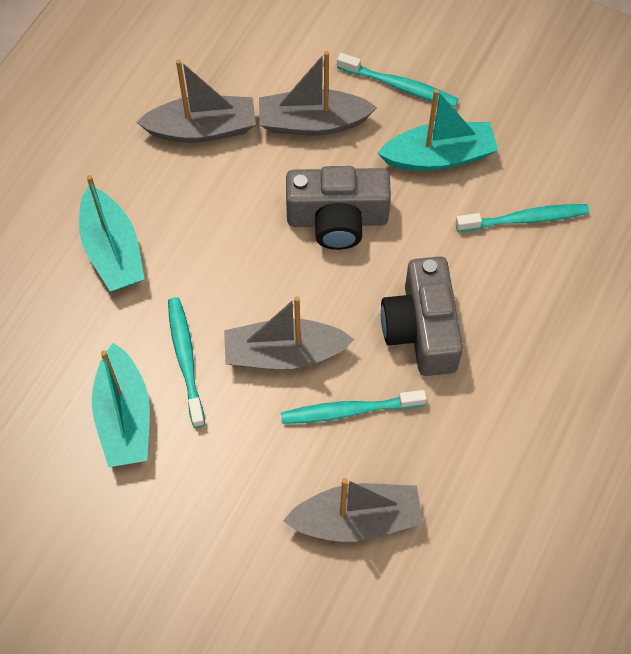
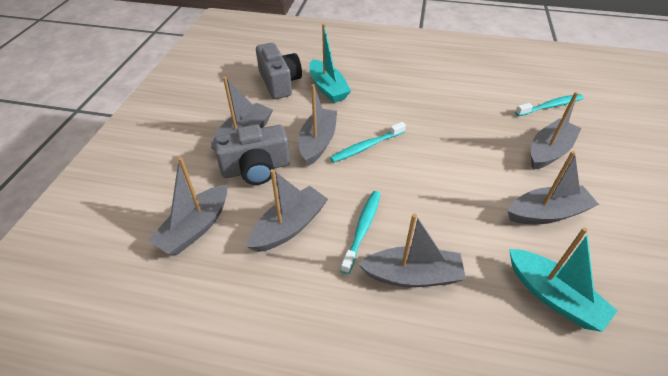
grey boat: 4 -> 7
turquoise boat: 3 -> 2
turquoise toothbrush: 4 -> 3

